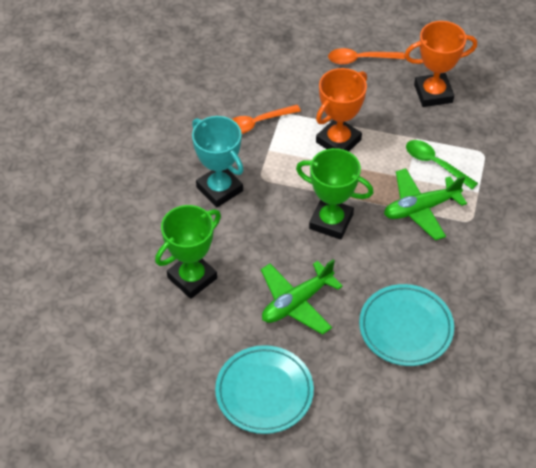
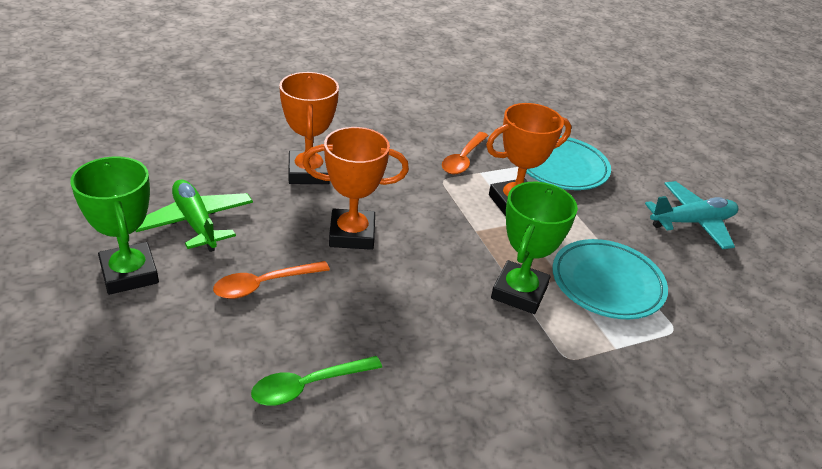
green plane: 2 -> 1
orange trophy: 2 -> 3
turquoise plane: 0 -> 1
turquoise trophy: 1 -> 0

